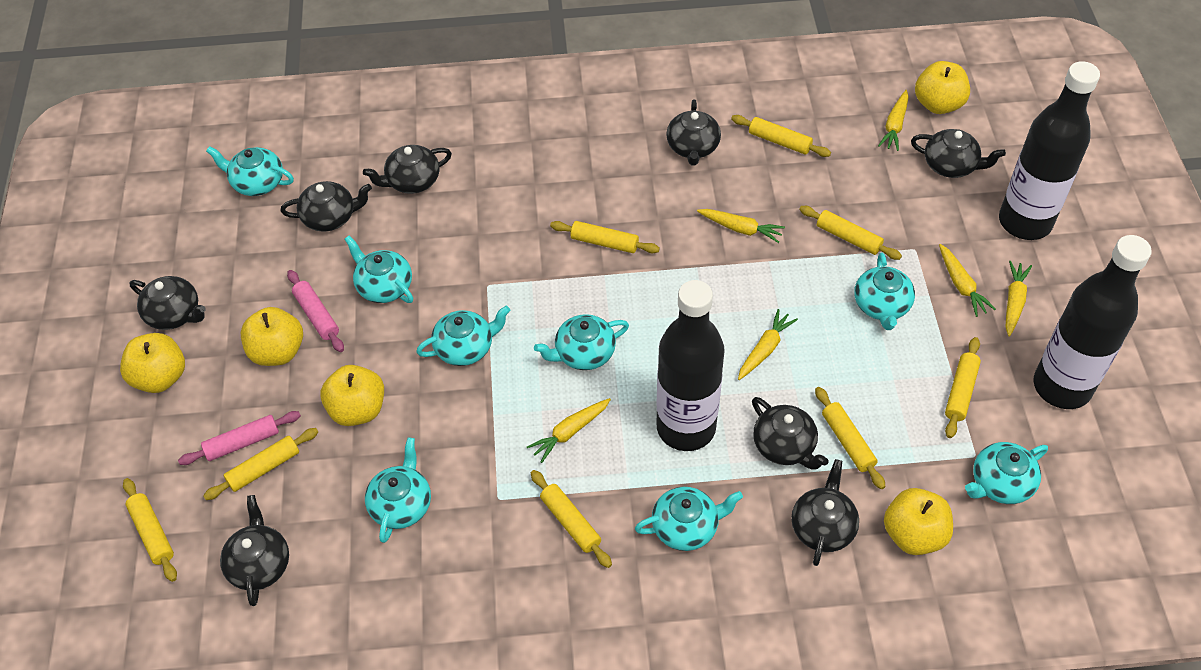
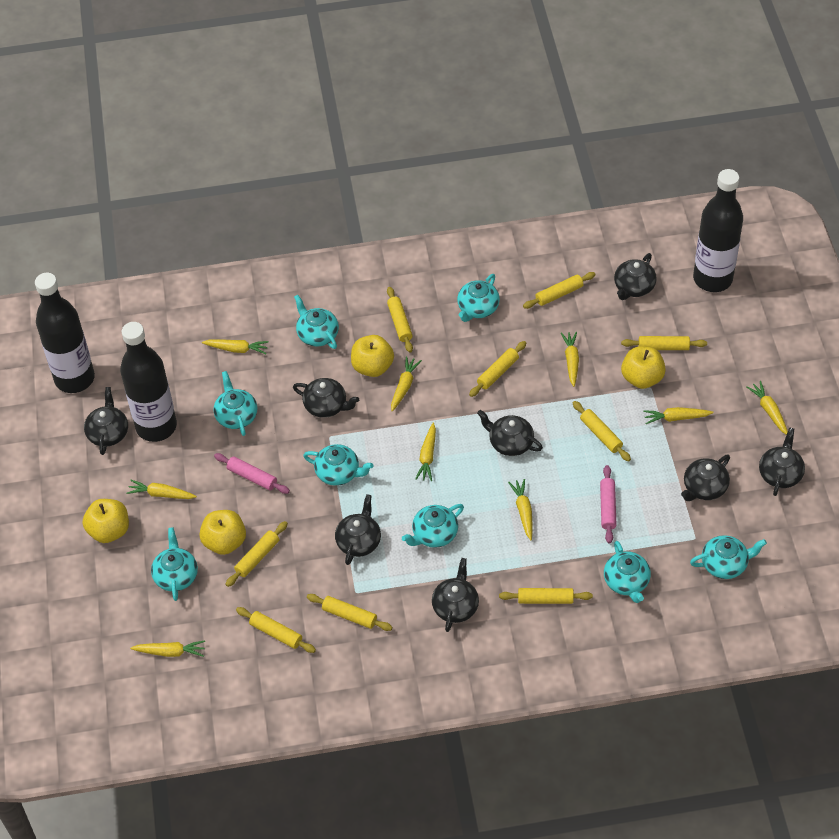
yellow apple: 5 -> 4
yellow carrot: 6 -> 9
yellow rolling pin: 8 -> 9

